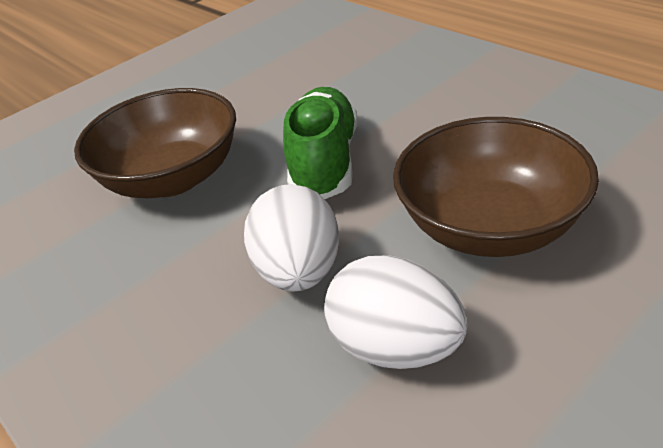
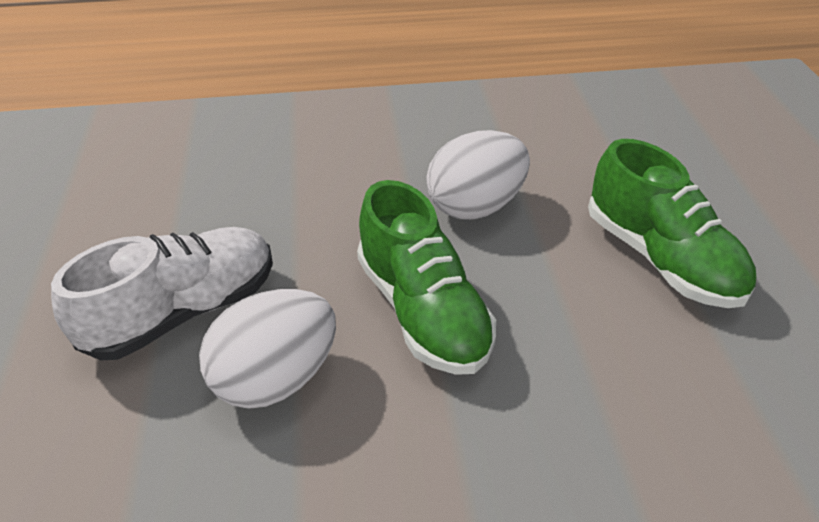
brown bowl: 2 -> 0
green shoe: 1 -> 2
white shoe: 0 -> 1

